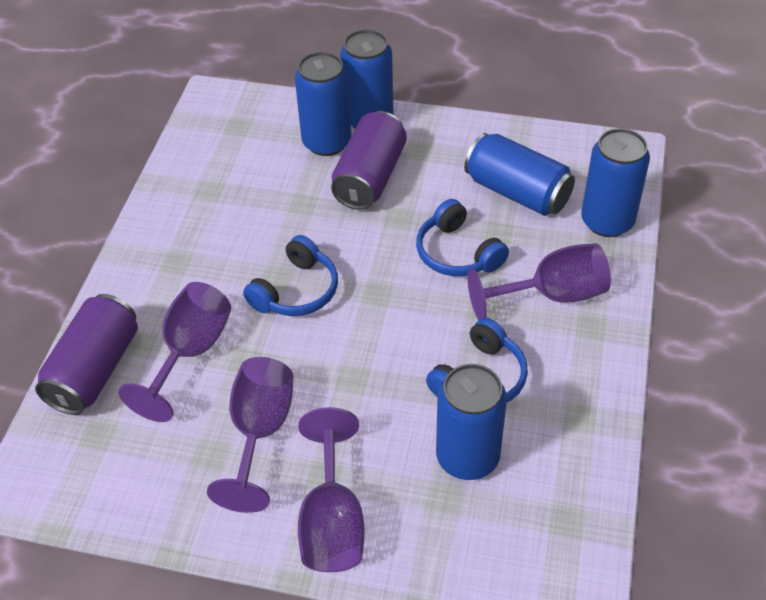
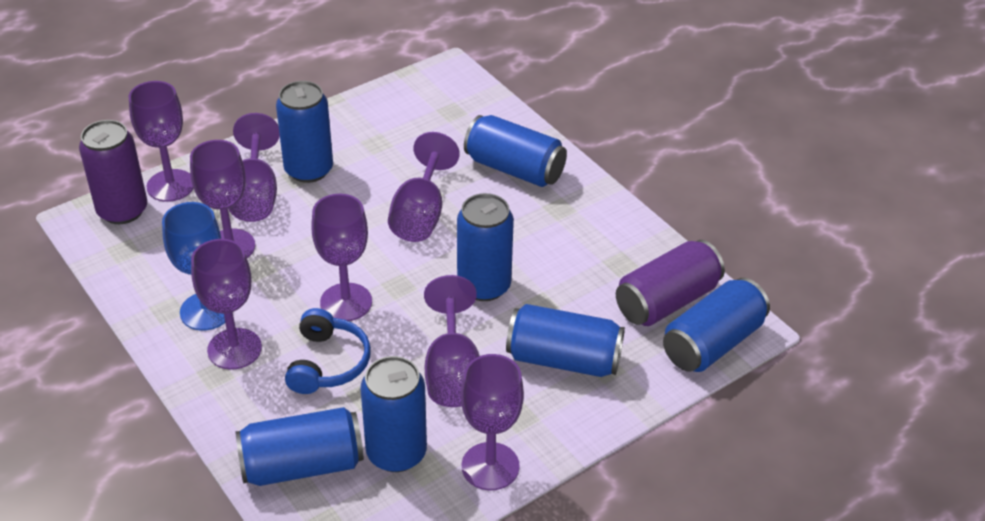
blue can: 5 -> 7
blue goblet: 0 -> 1
blue headphones: 3 -> 1
purple goblet: 4 -> 8

